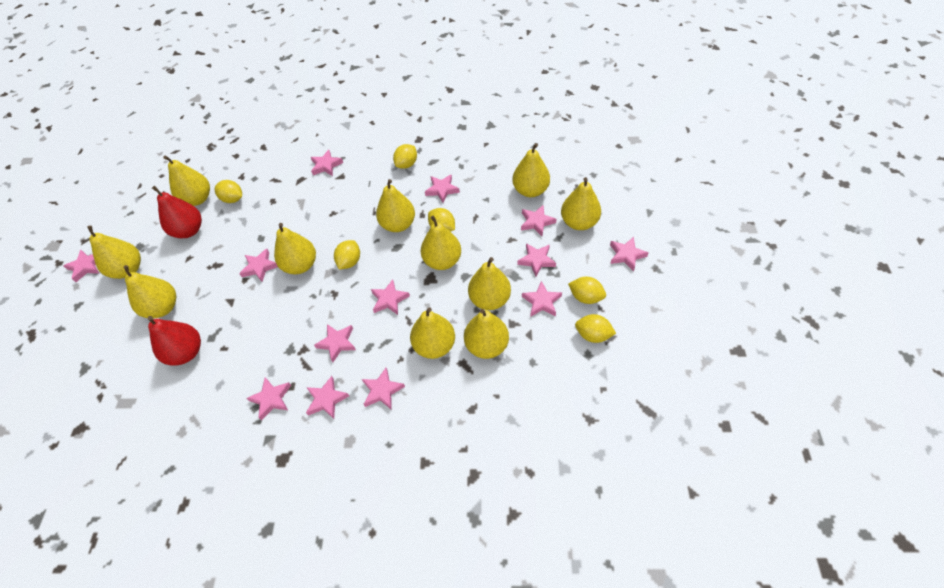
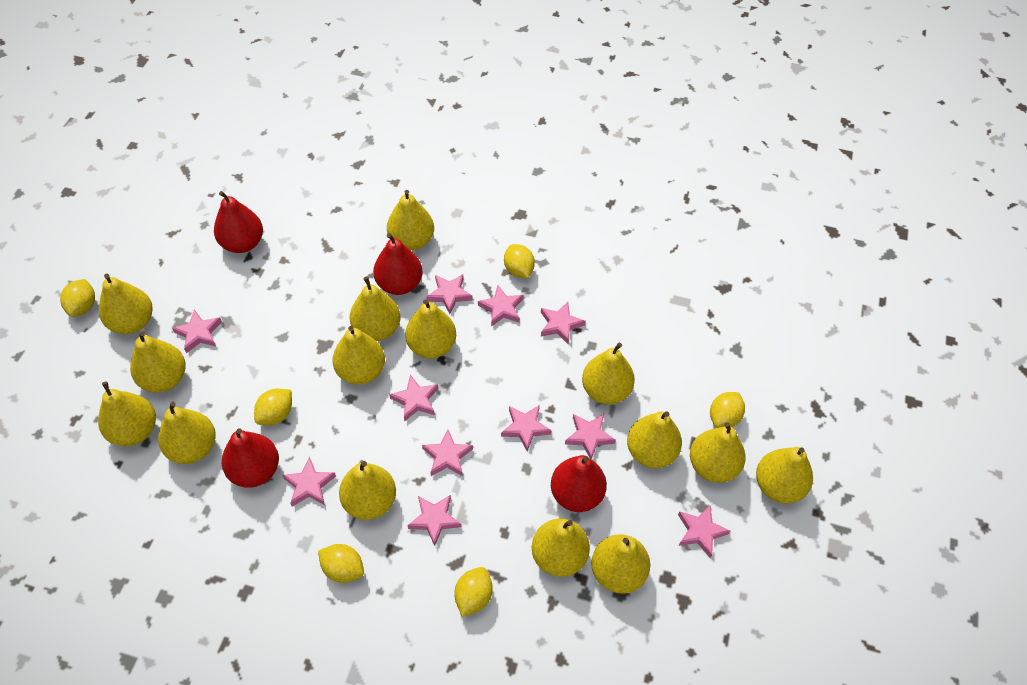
pink star: 13 -> 11
red pear: 2 -> 4
yellow pear: 11 -> 15

